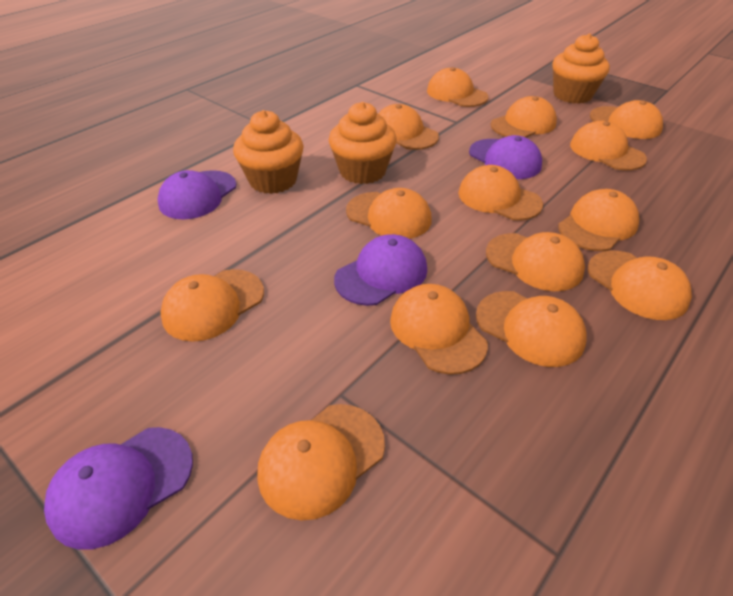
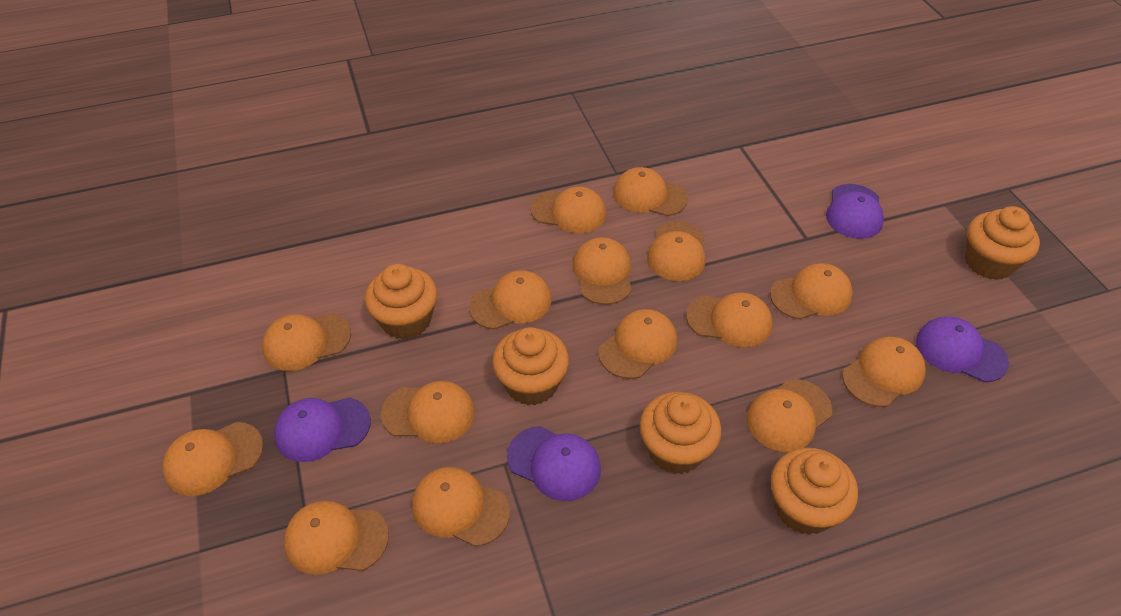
orange cap: 14 -> 15
orange cupcake: 3 -> 5

